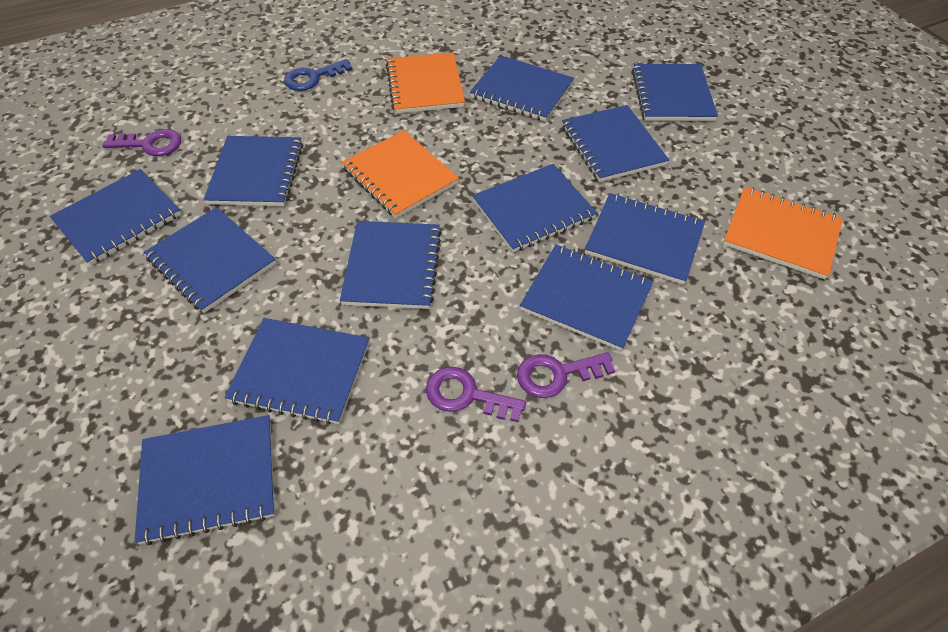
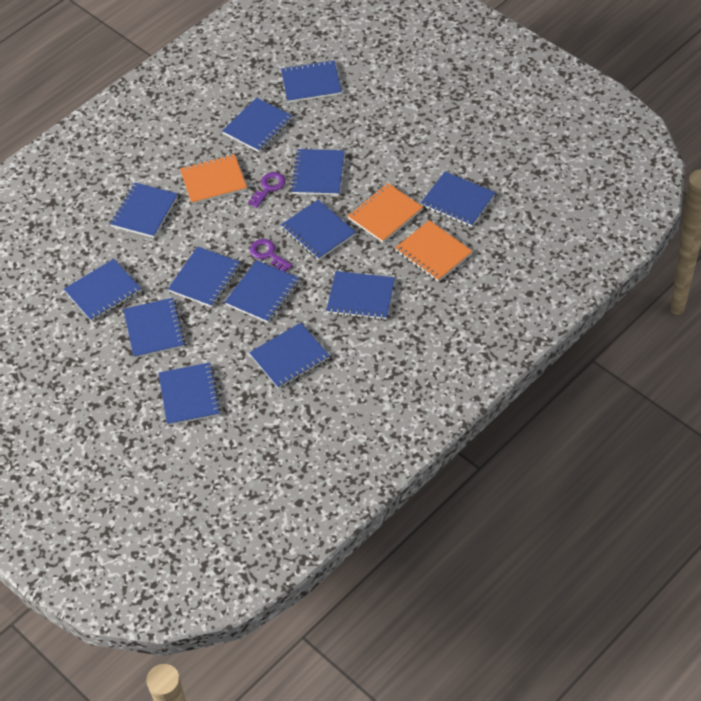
blue key: 1 -> 0
blue notebook: 12 -> 13
purple key: 3 -> 2

